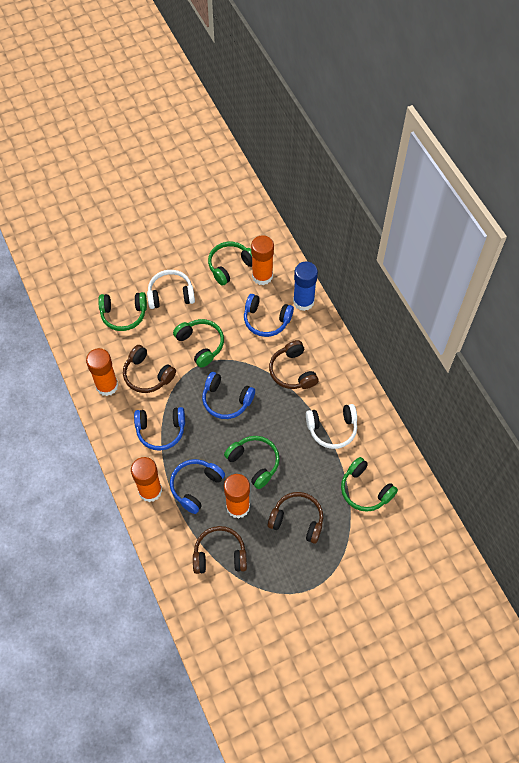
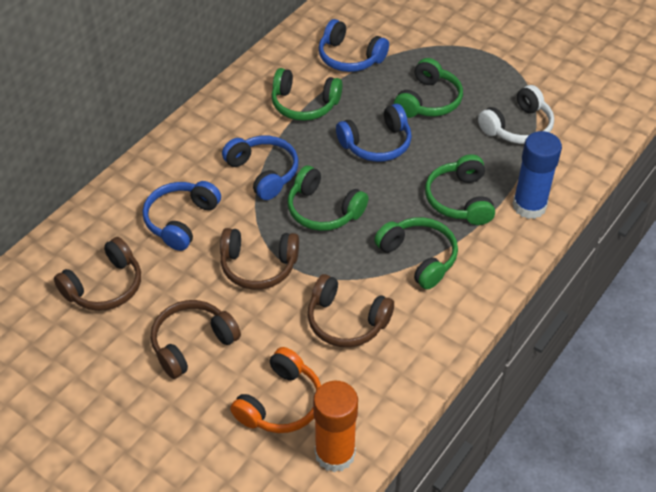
orange glue stick: 4 -> 1
orange headphones: 0 -> 1
white headphones: 2 -> 1

